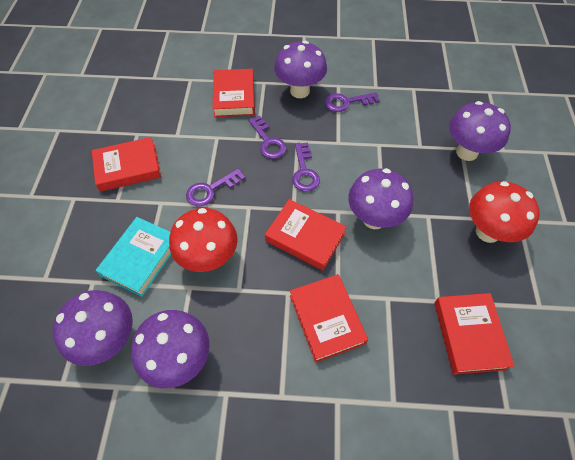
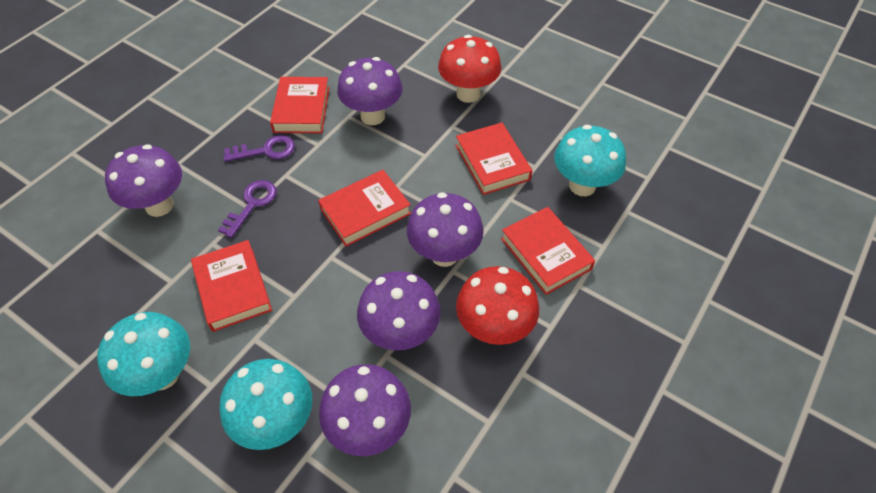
purple key: 4 -> 2
turquoise book: 1 -> 0
turquoise mushroom: 0 -> 3

